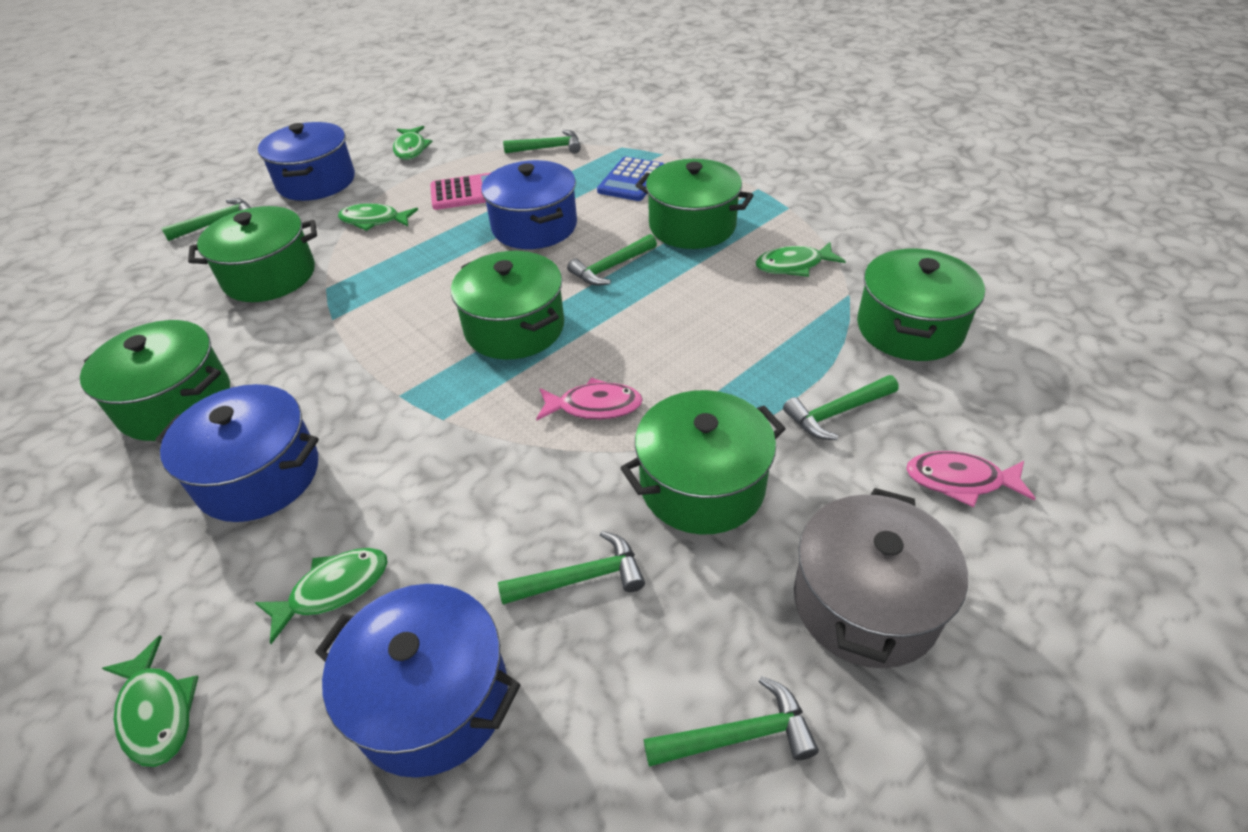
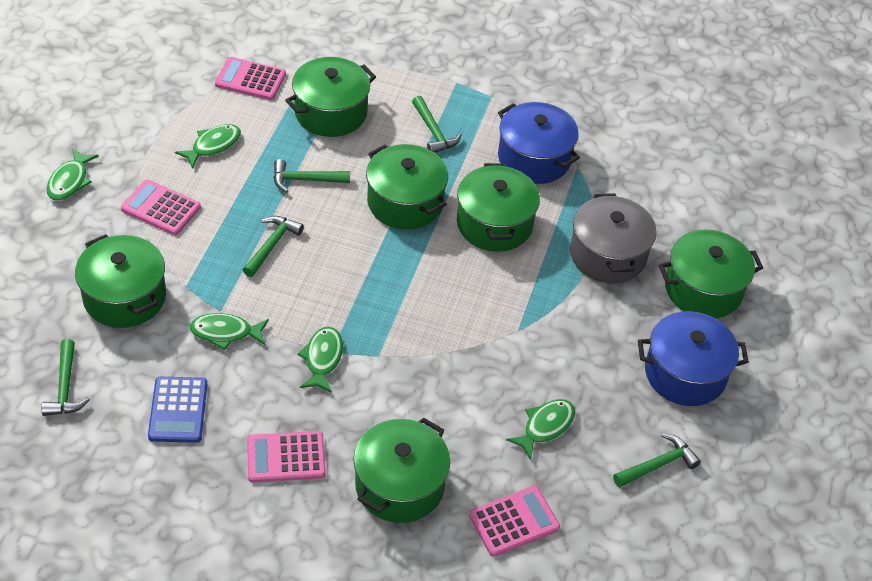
blue pot: 4 -> 2
green hammer: 6 -> 5
pink calculator: 1 -> 4
pink fish: 2 -> 0

